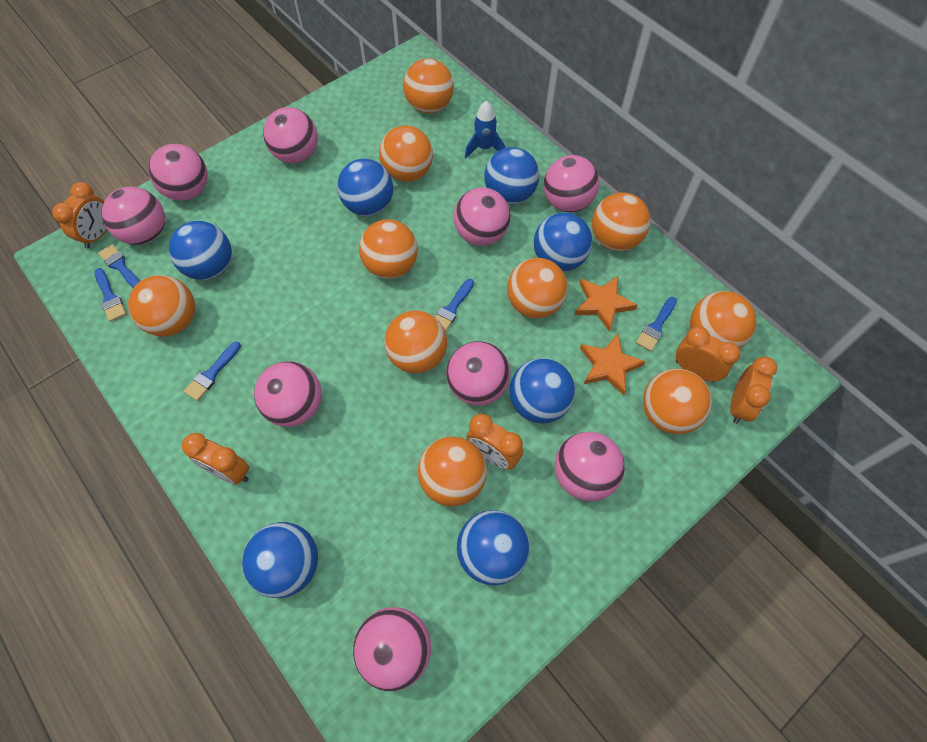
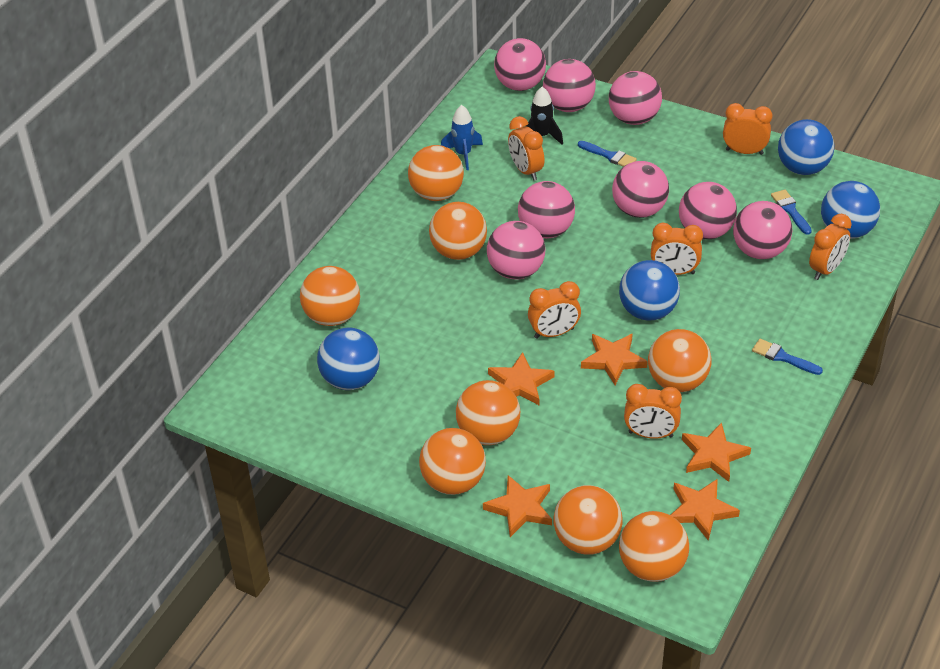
black rocket: 0 -> 1
blue ball: 7 -> 4
blue brush: 5 -> 3
orange ball: 10 -> 8
orange clock: 5 -> 6
orange star: 2 -> 5
pink ball: 9 -> 8

